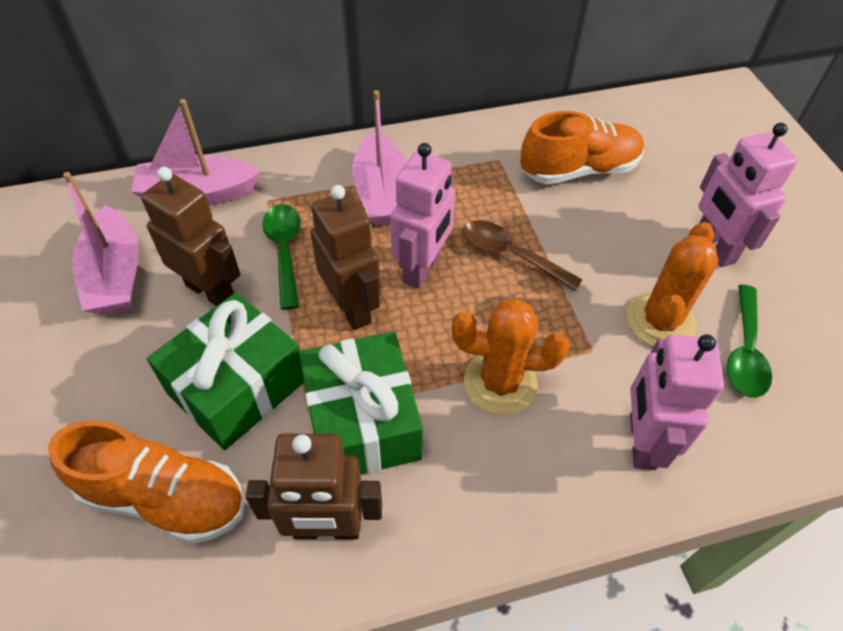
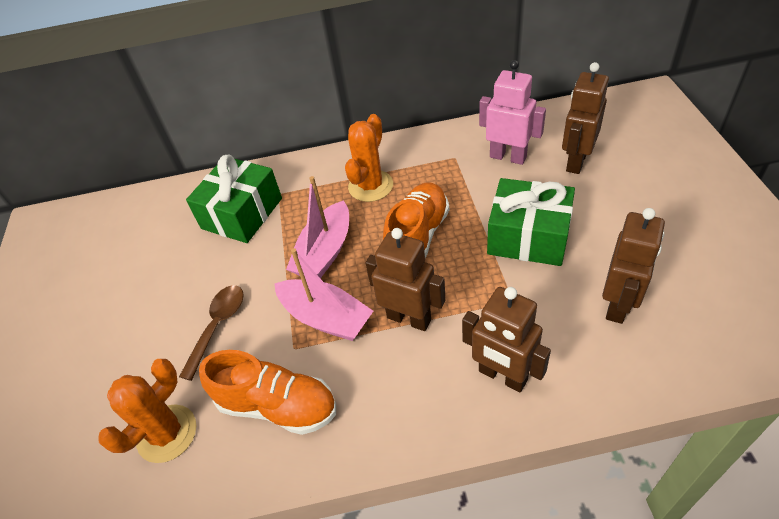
brown robot: 3 -> 4
green spoon: 2 -> 0
pink boat: 3 -> 2
pink robot: 3 -> 1

